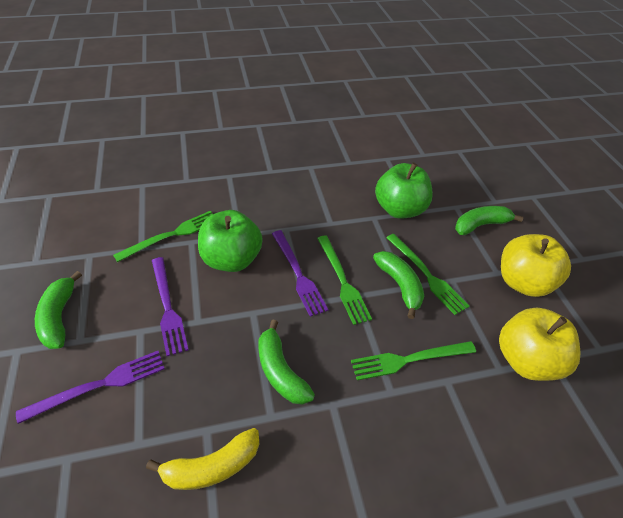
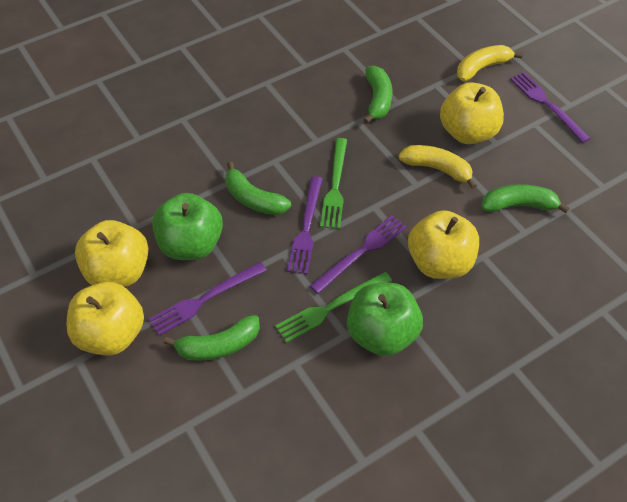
green fork: 4 -> 2
purple fork: 3 -> 4
yellow apple: 2 -> 4
yellow banana: 1 -> 2

